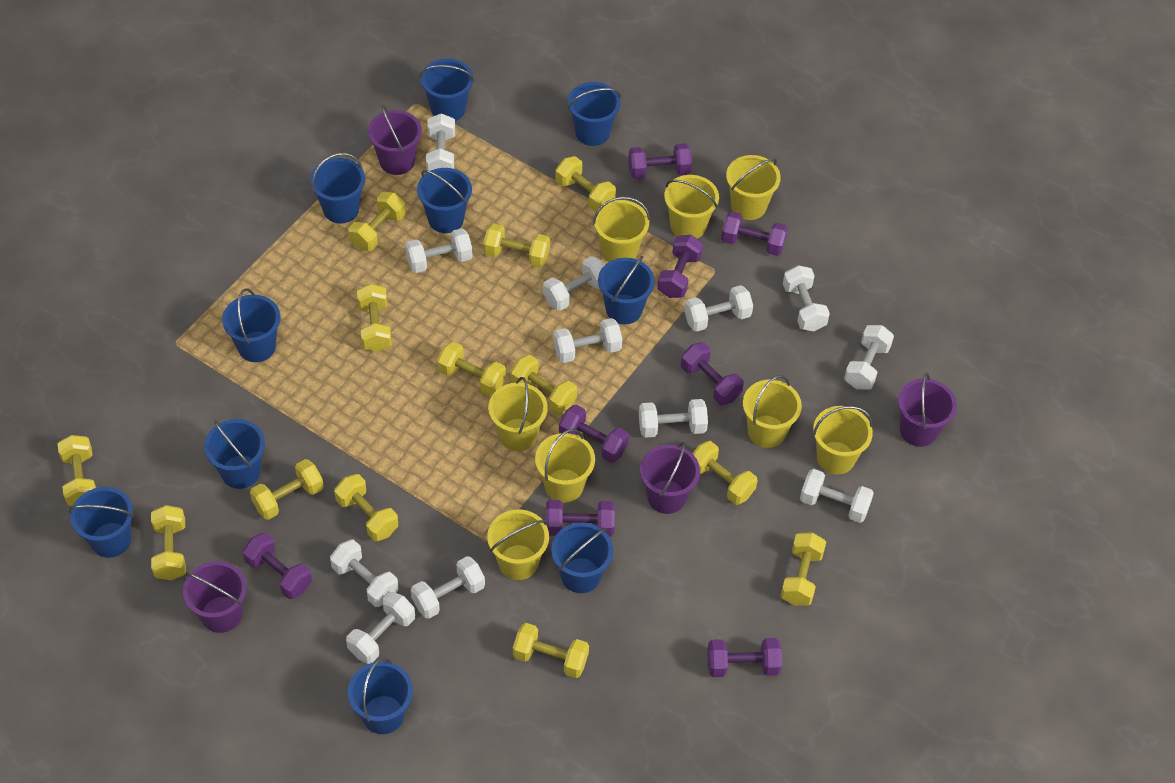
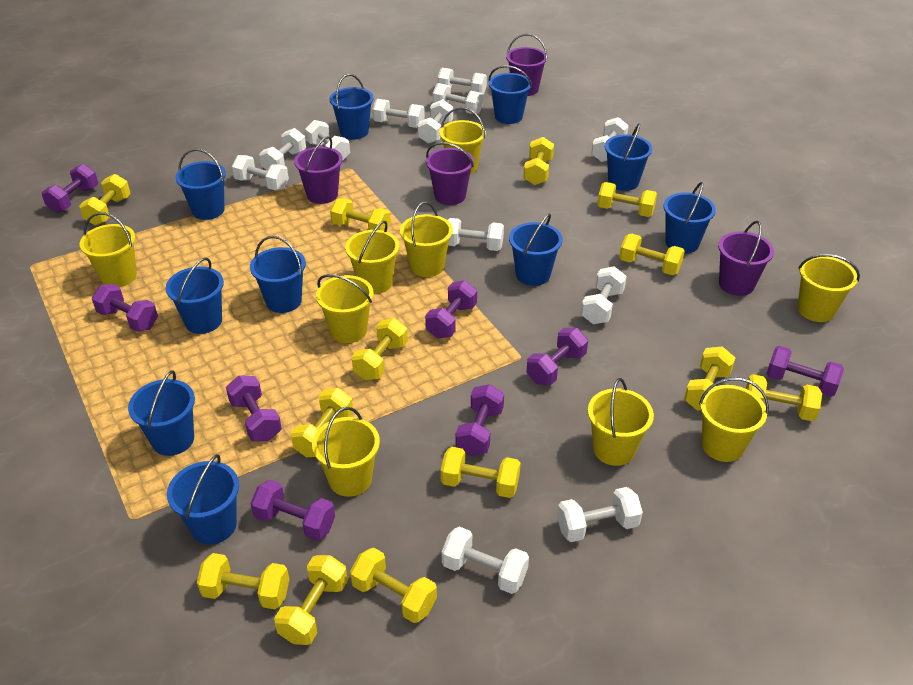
yellow bucket: 8 -> 9

